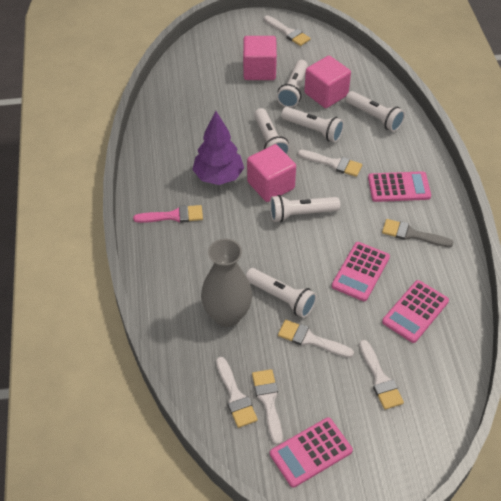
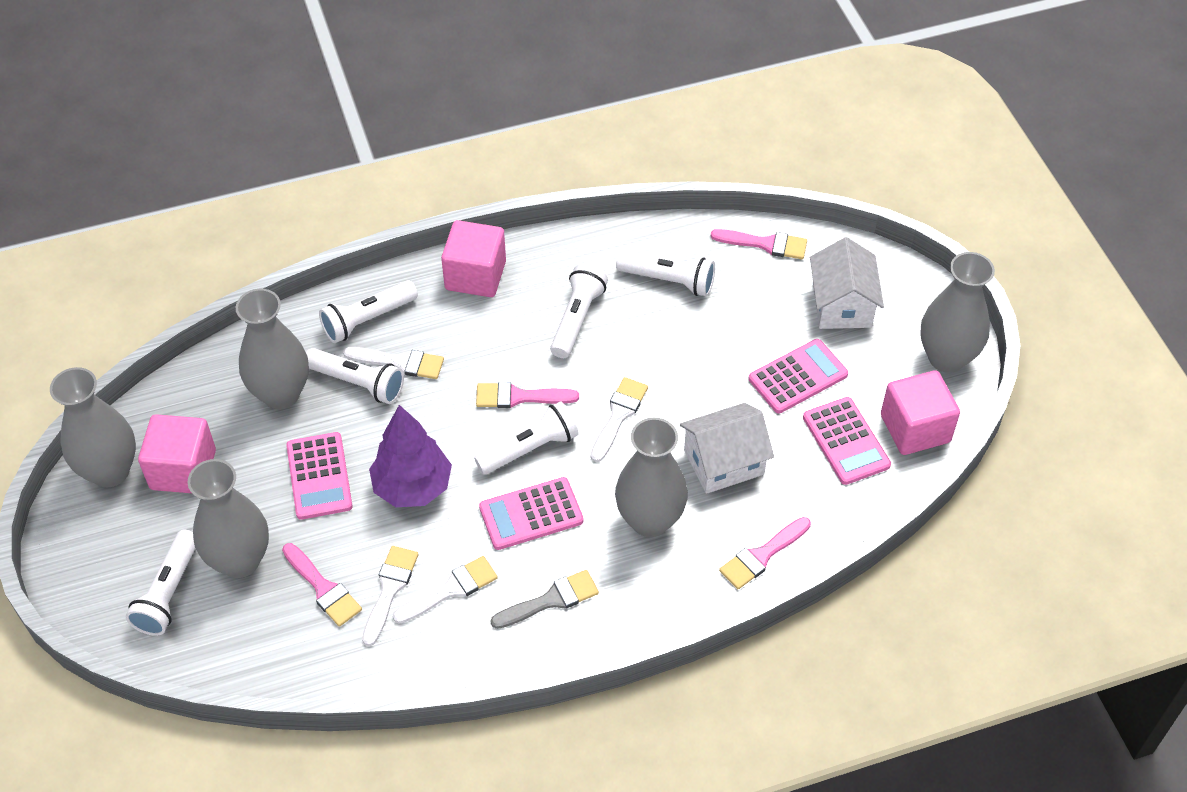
grey vase: 1 -> 5
pink brush: 1 -> 4
white brush: 6 -> 4
white house: 0 -> 2

